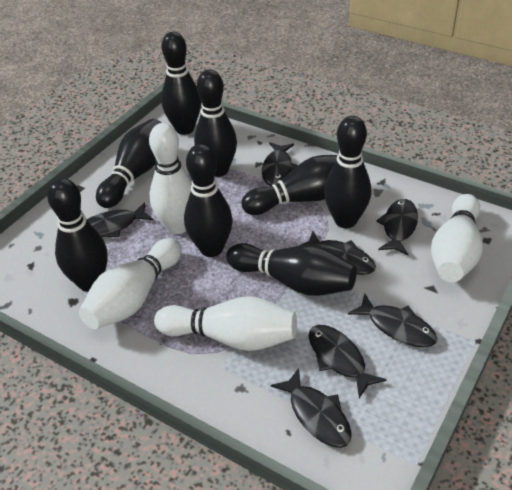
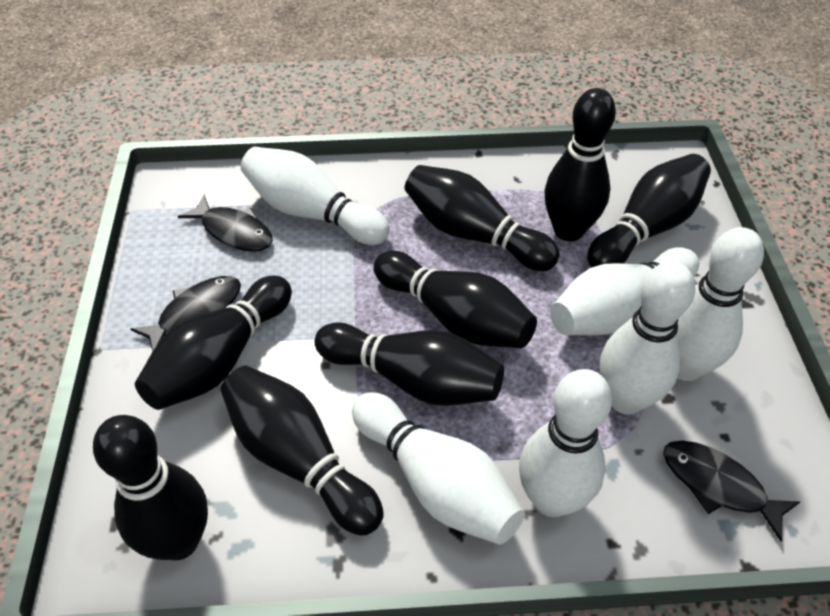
black fish: 7 -> 3
white bowling pin: 4 -> 6

